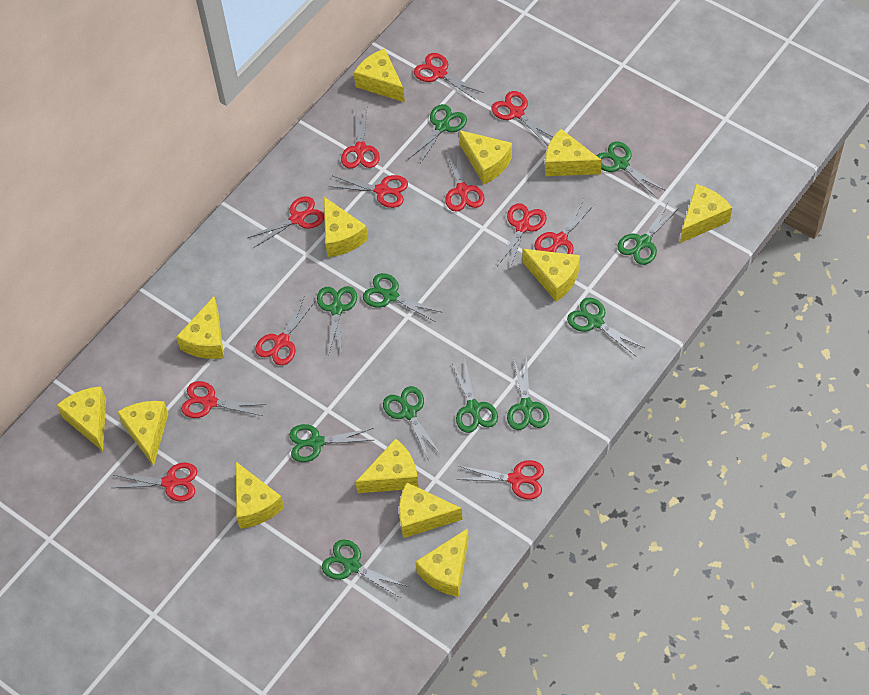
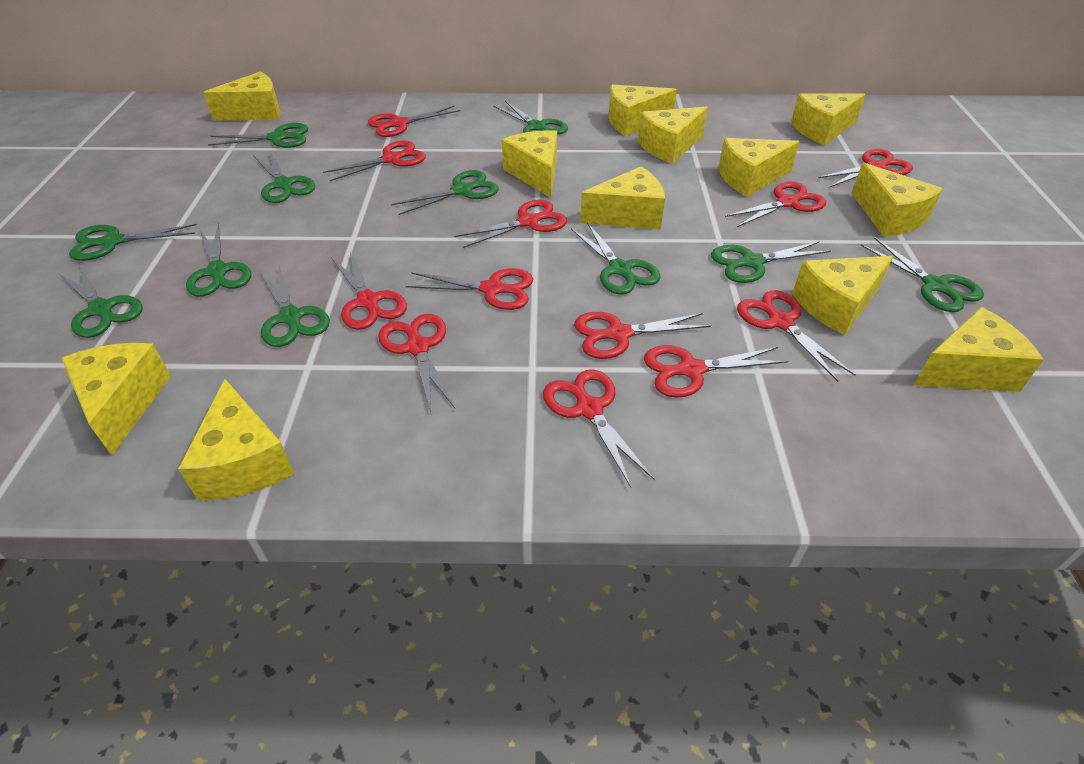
yellow cheese: 13 -> 12

